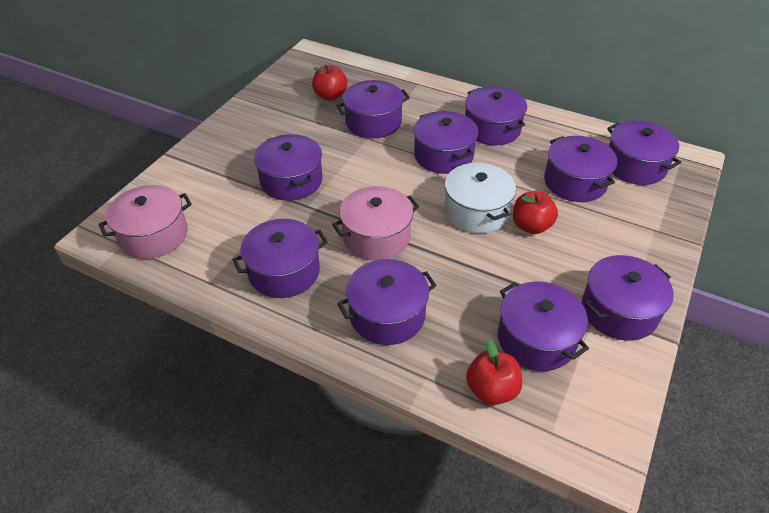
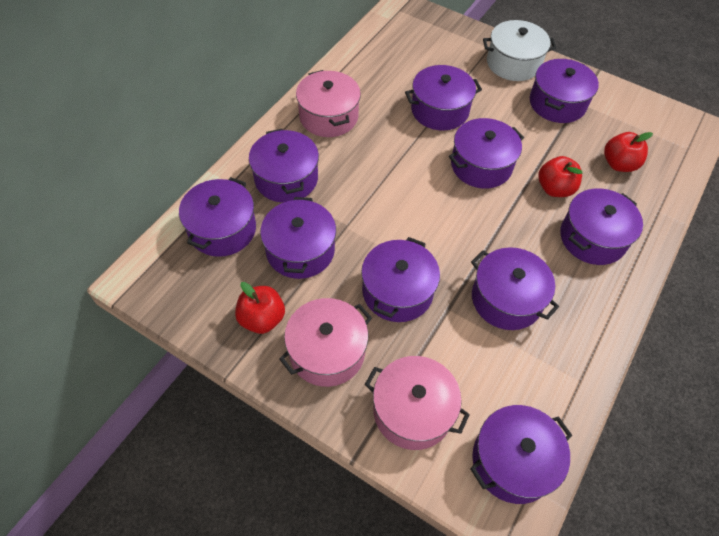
pink pot: 2 -> 3

